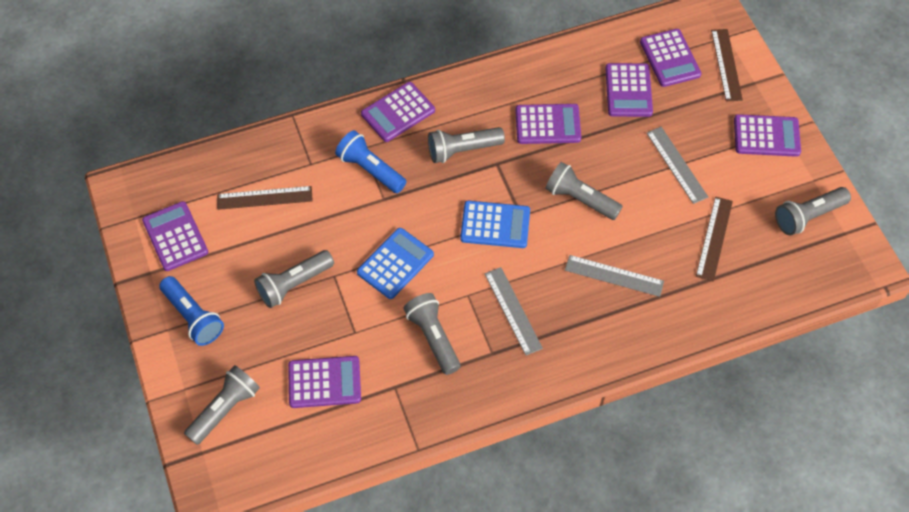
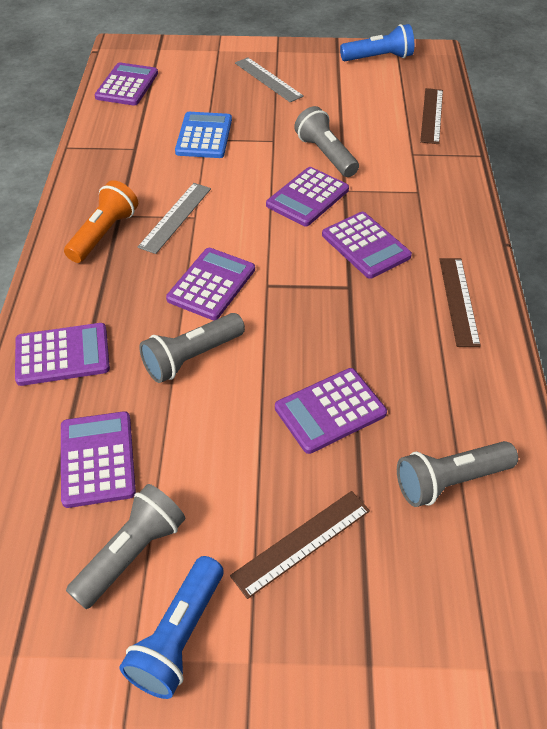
blue calculator: 2 -> 1
grey flashlight: 6 -> 4
grey ruler: 3 -> 2
orange flashlight: 0 -> 1

